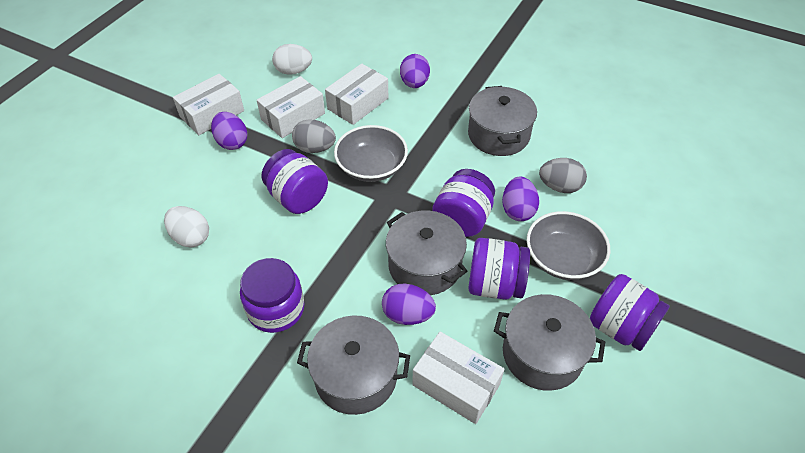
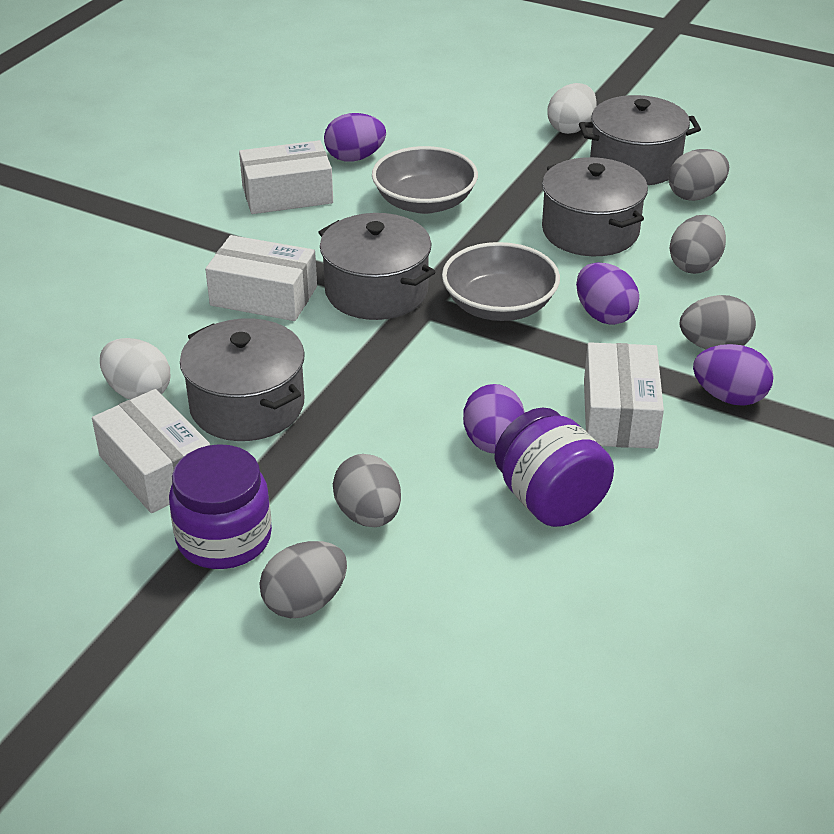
grey egg: 2 -> 5
purple jar: 5 -> 2

